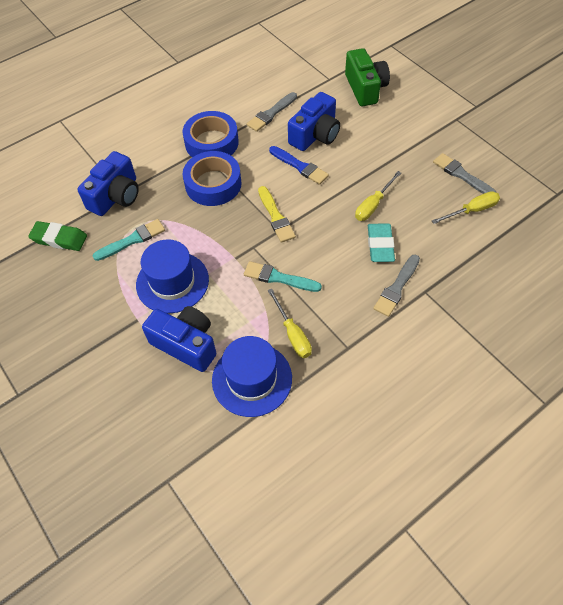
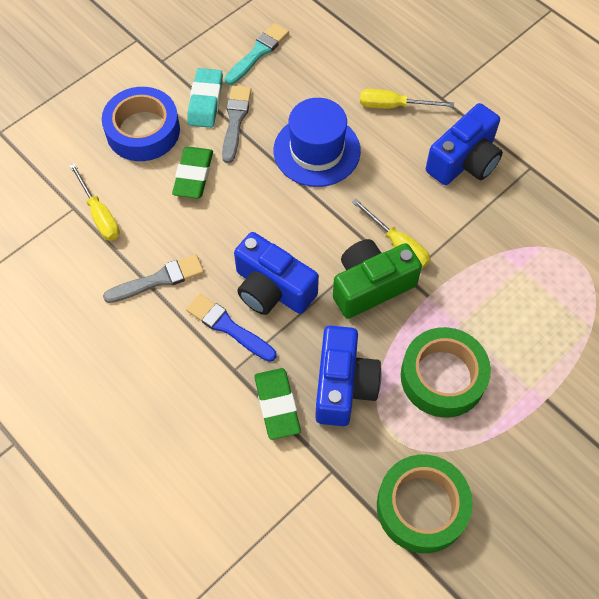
blue hat: 2 -> 1
blue tape: 2 -> 1
green eraser: 1 -> 2
green tape: 0 -> 2
grey brush: 3 -> 2
turquoise brush: 2 -> 1
yellow brush: 1 -> 0

